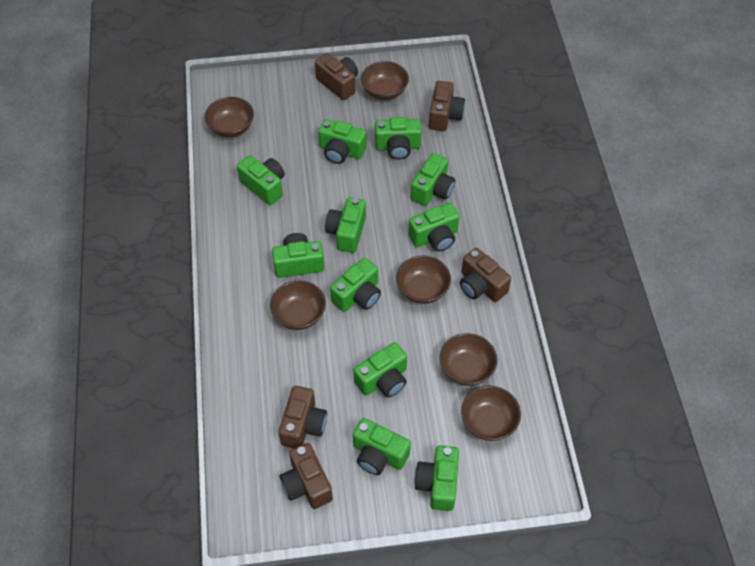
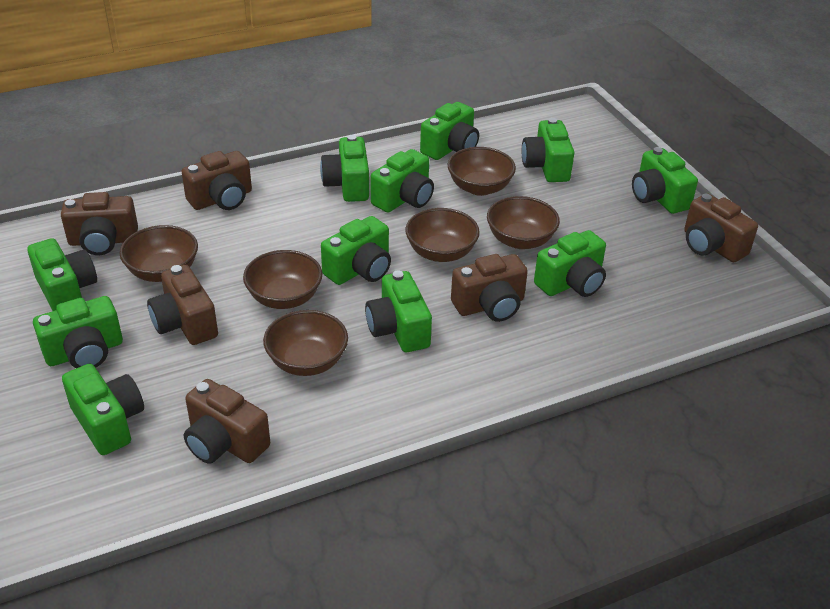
brown camera: 5 -> 6

